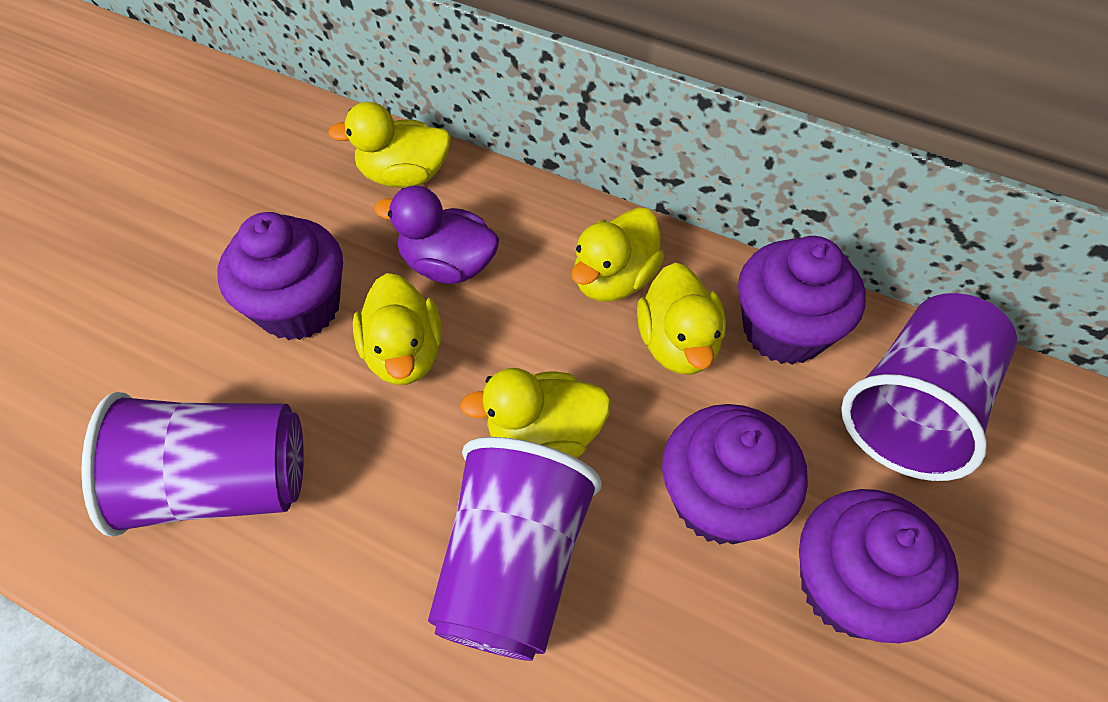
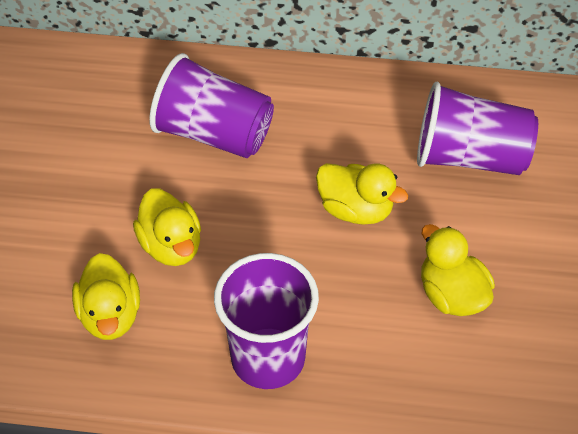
purple cupcake: 4 -> 0
purple duck: 1 -> 0
yellow duck: 5 -> 4

